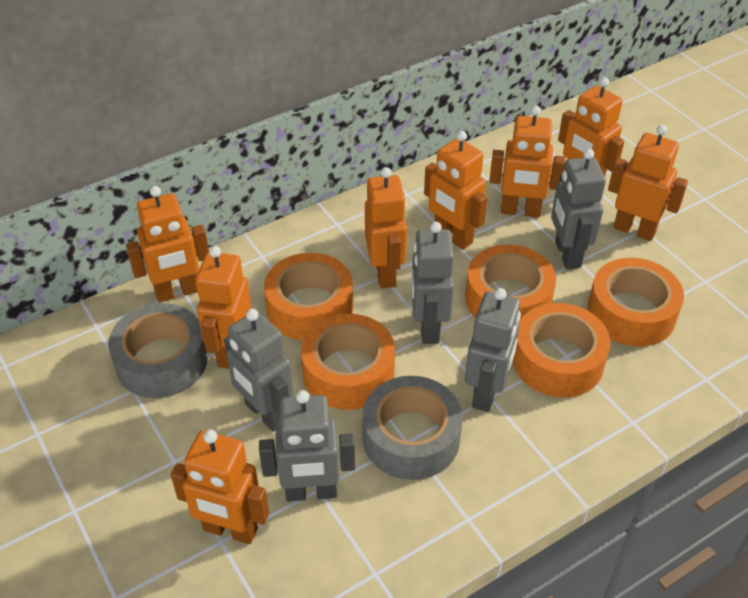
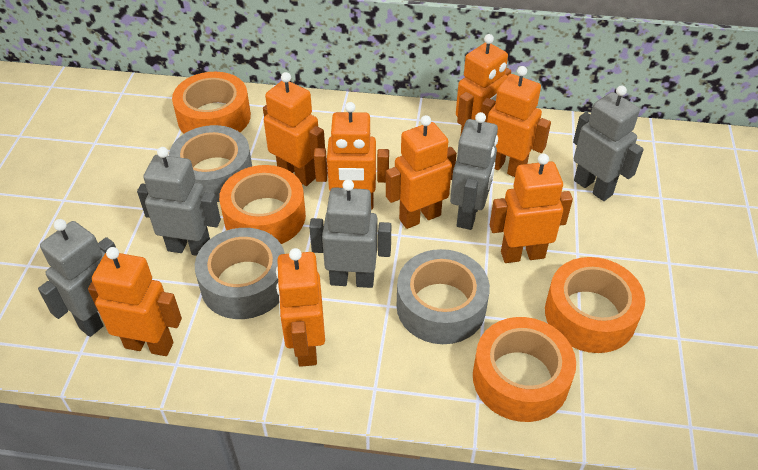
grey tape: 2 -> 3
orange tape: 5 -> 4

